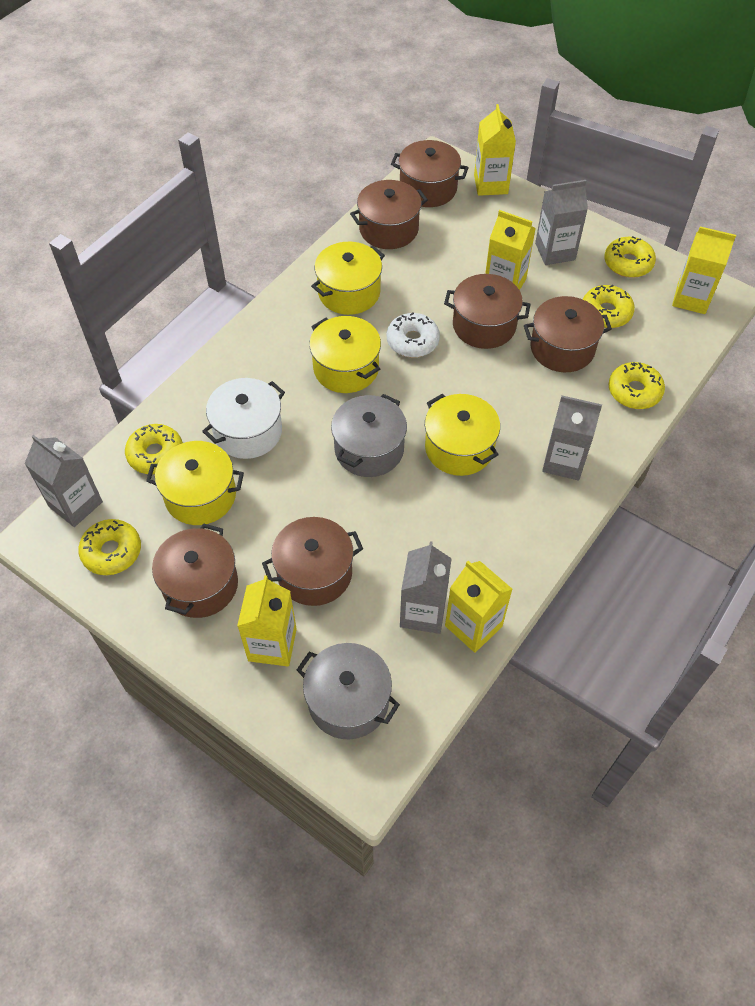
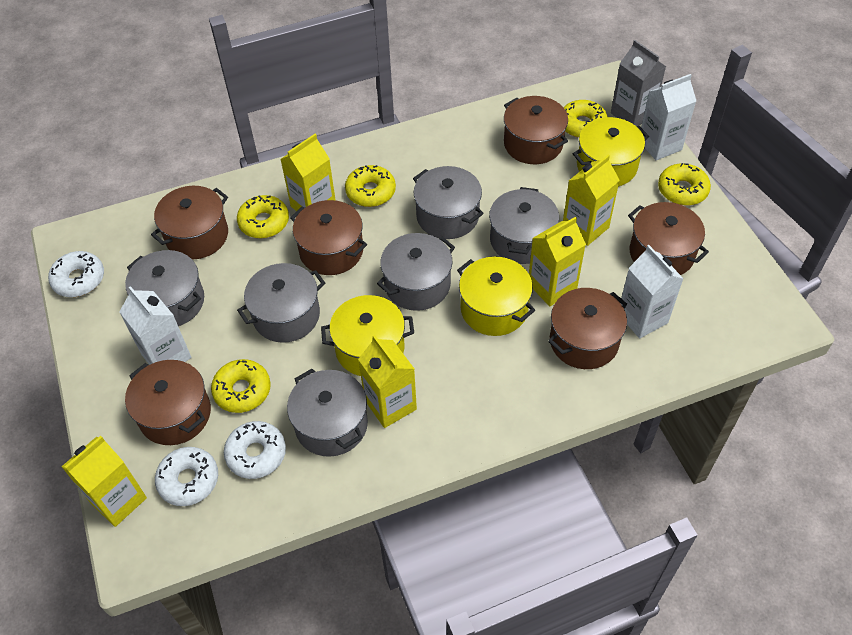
grey carton: 4 -> 1
grey pot: 2 -> 6
white carton: 0 -> 3
white donut: 1 -> 3
white pot: 1 -> 0
yellow pot: 4 -> 3

